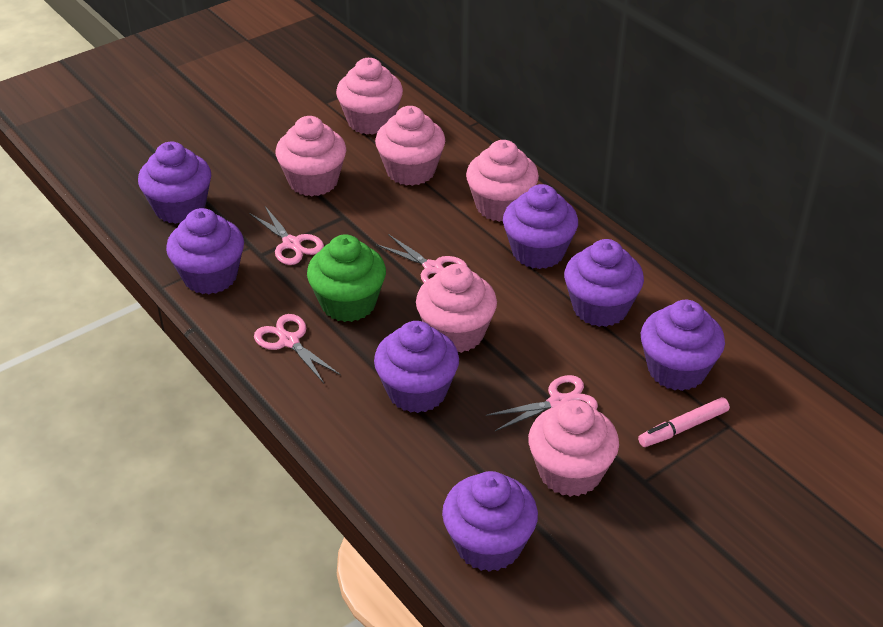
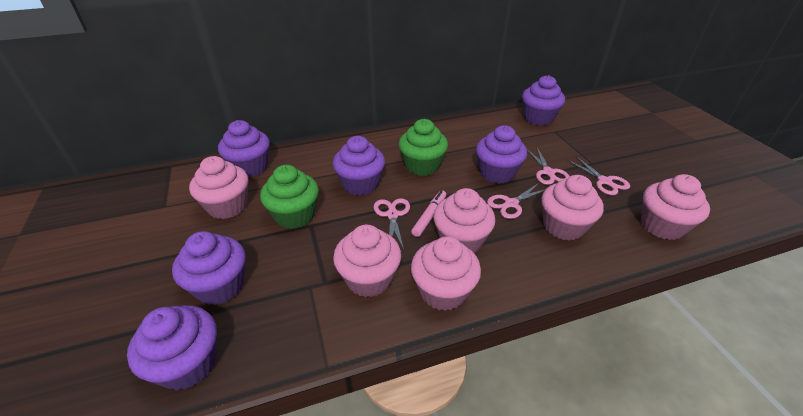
green cupcake: 1 -> 2
purple cupcake: 7 -> 6

